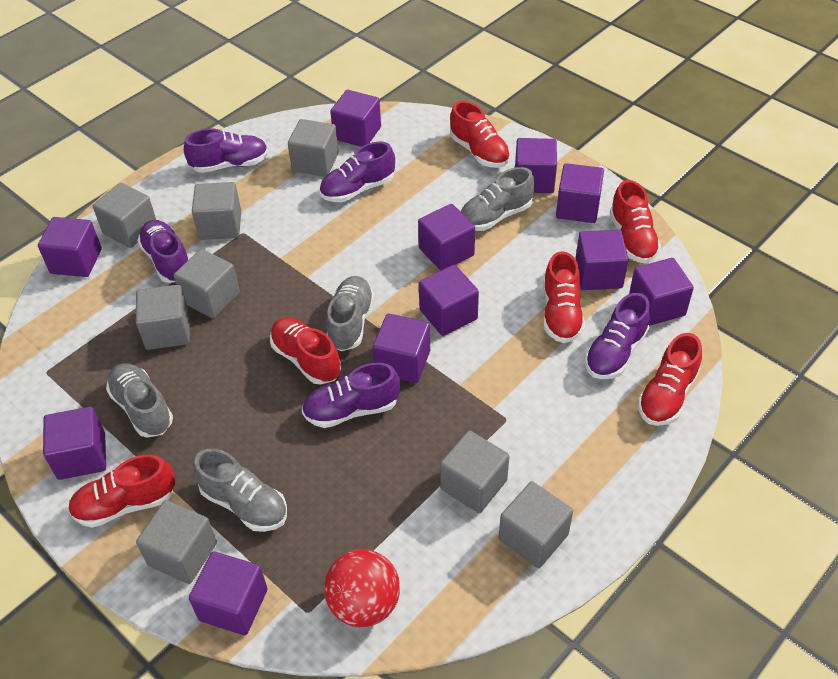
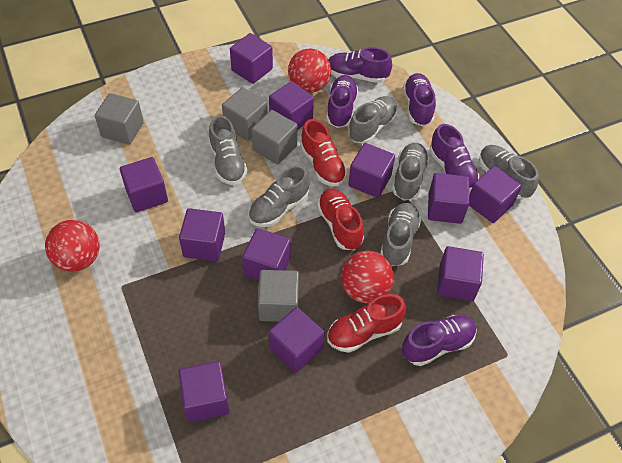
grey cube: 8 -> 4
grey shoe: 4 -> 6
red ball: 1 -> 3
red shoe: 6 -> 3

